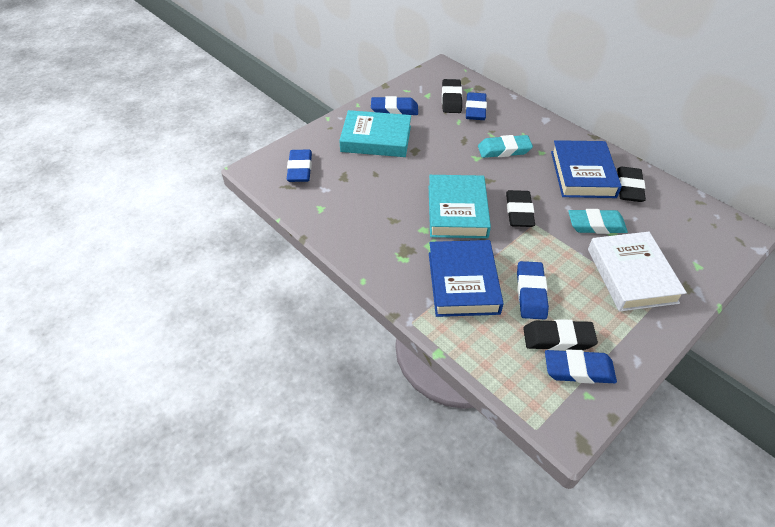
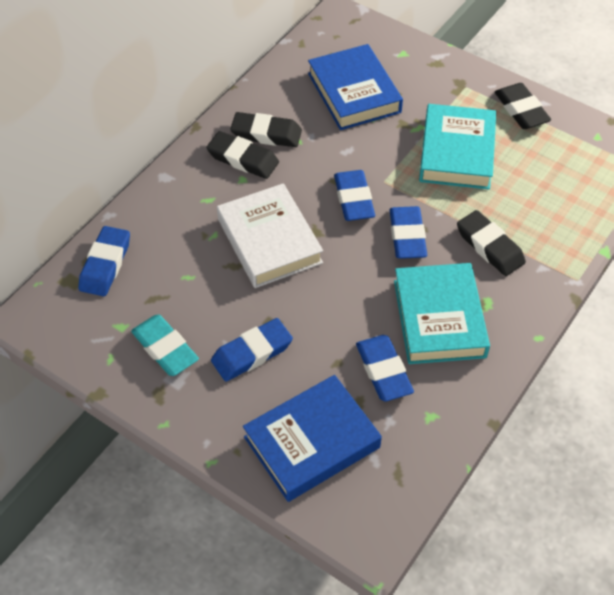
turquoise eraser: 2 -> 1

